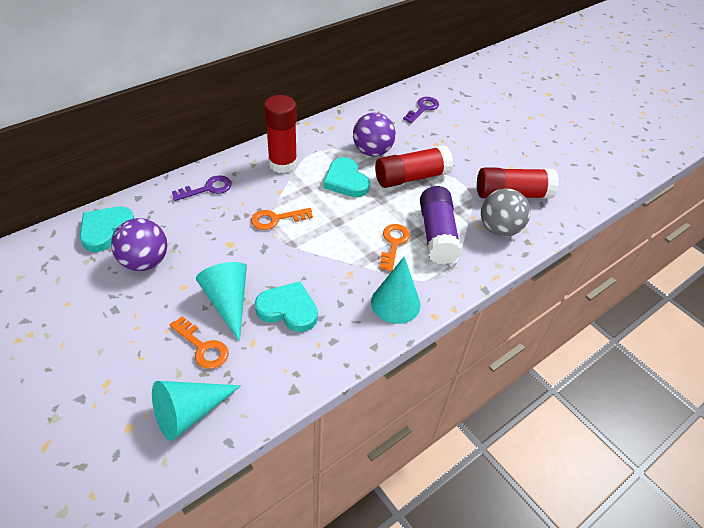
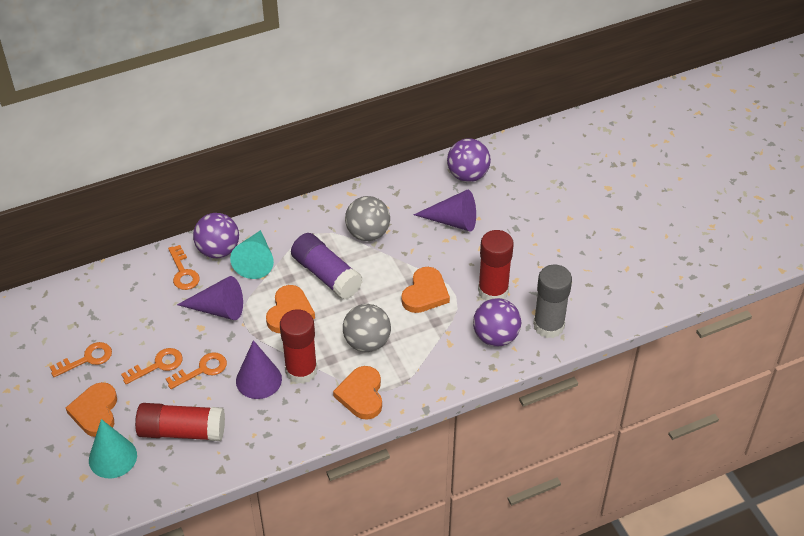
grey ball: 1 -> 2
grey glue stick: 0 -> 1
orange heart: 0 -> 4
orange key: 3 -> 4
purple ball: 2 -> 3
purple cone: 0 -> 3
purple key: 2 -> 0
turquoise cone: 3 -> 2
turquoise heart: 3 -> 0

